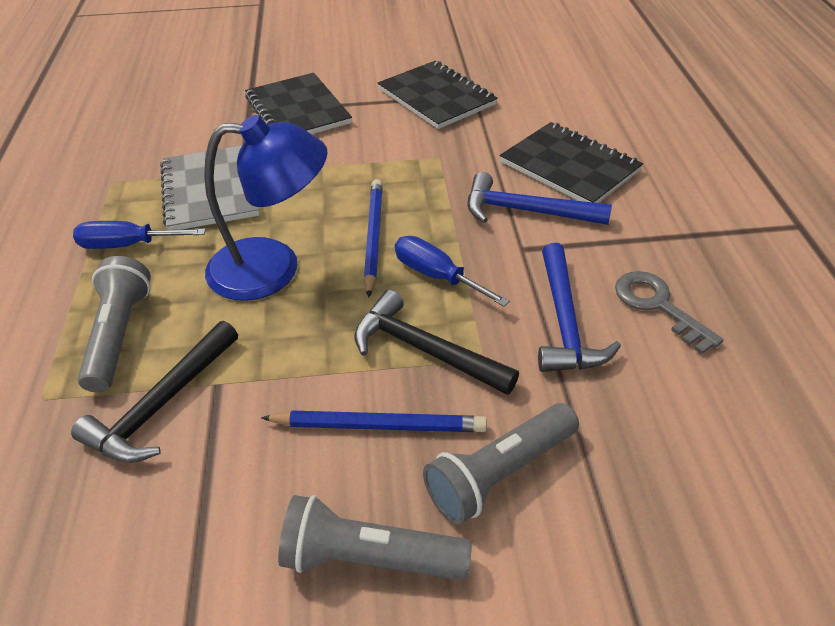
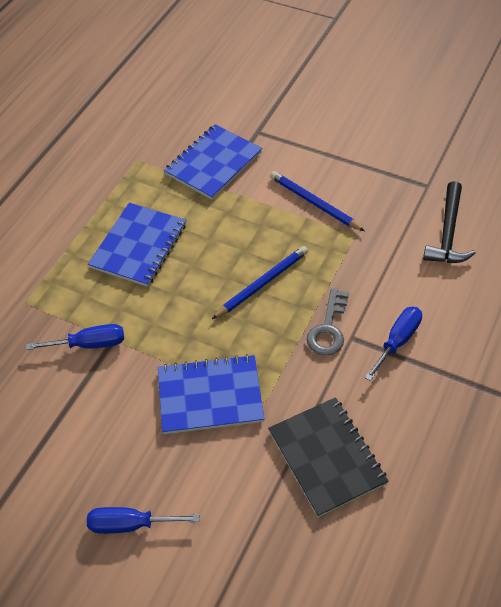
black hammer: 2 -> 1
black notebook: 3 -> 1
blue hammer: 2 -> 0
blue lamp: 1 -> 0
blue notebook: 0 -> 3
blue screwdriver: 2 -> 3
grey flashlight: 3 -> 0
grey notebook: 1 -> 0

